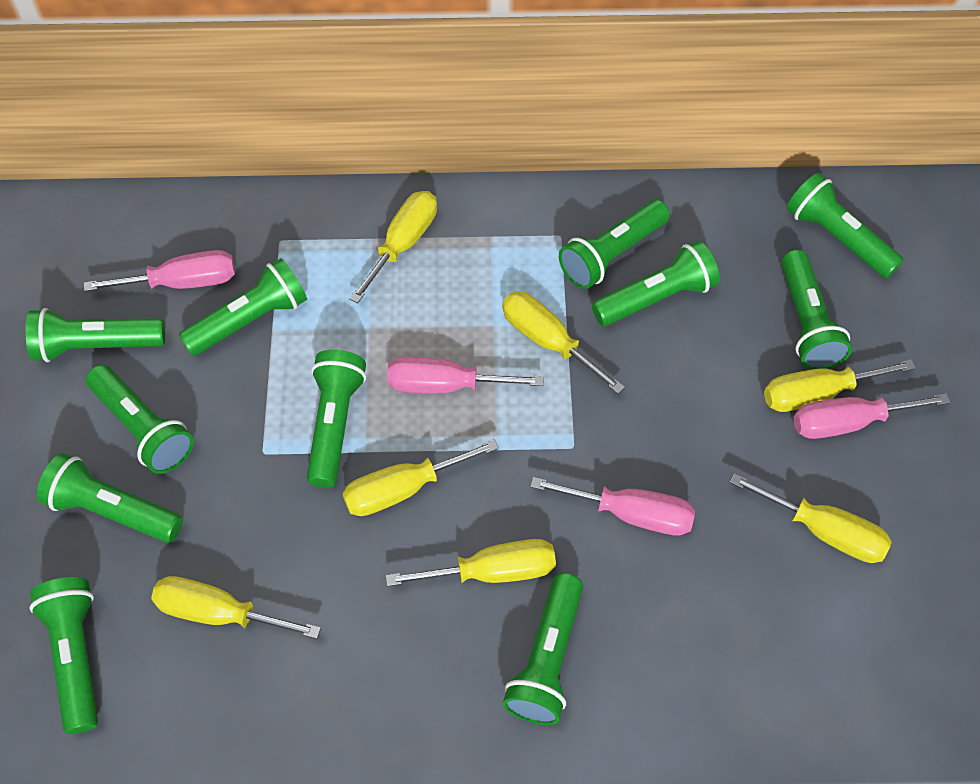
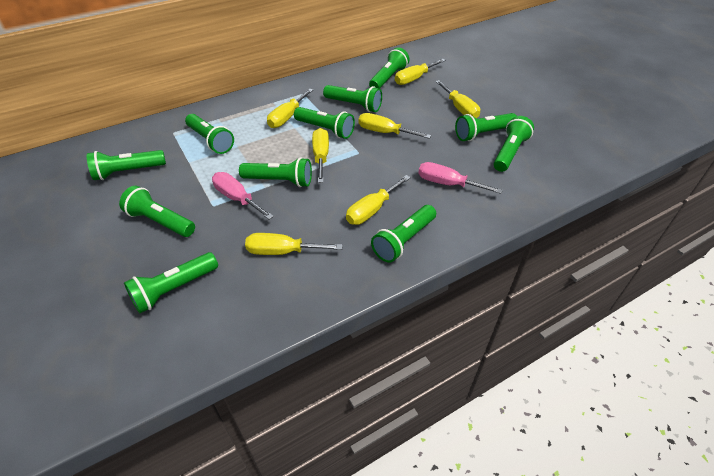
pink screwdriver: 4 -> 2

